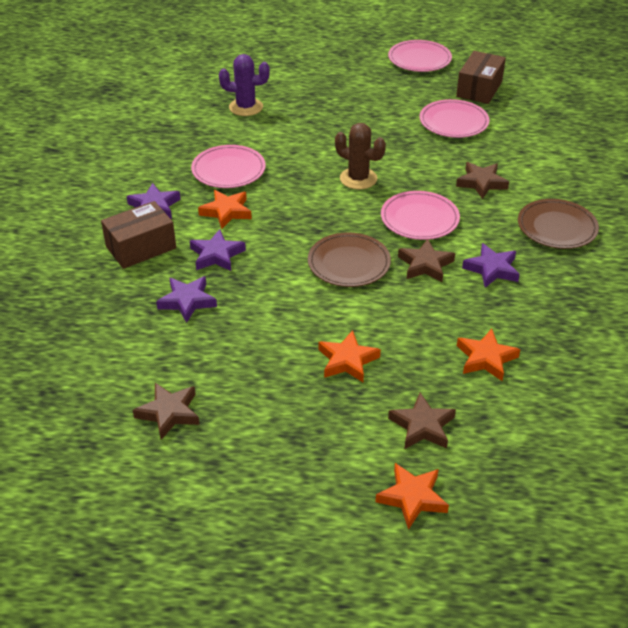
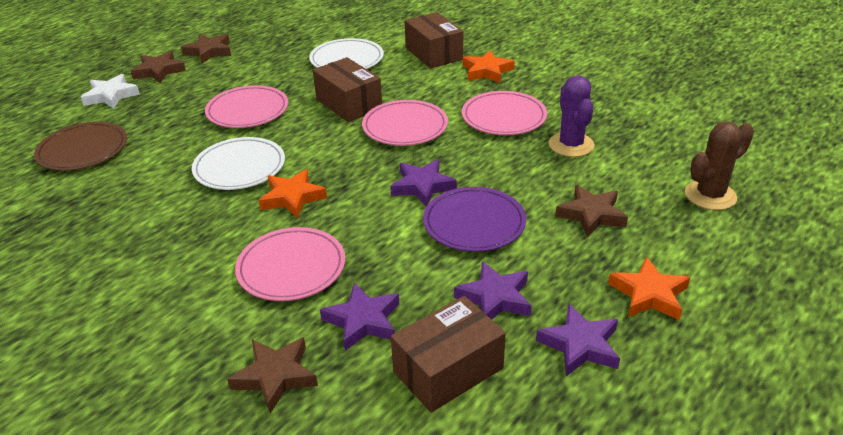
brown box: 2 -> 3
brown plate: 2 -> 1
orange star: 4 -> 3
purple plate: 0 -> 1
white plate: 0 -> 2
white star: 0 -> 1

